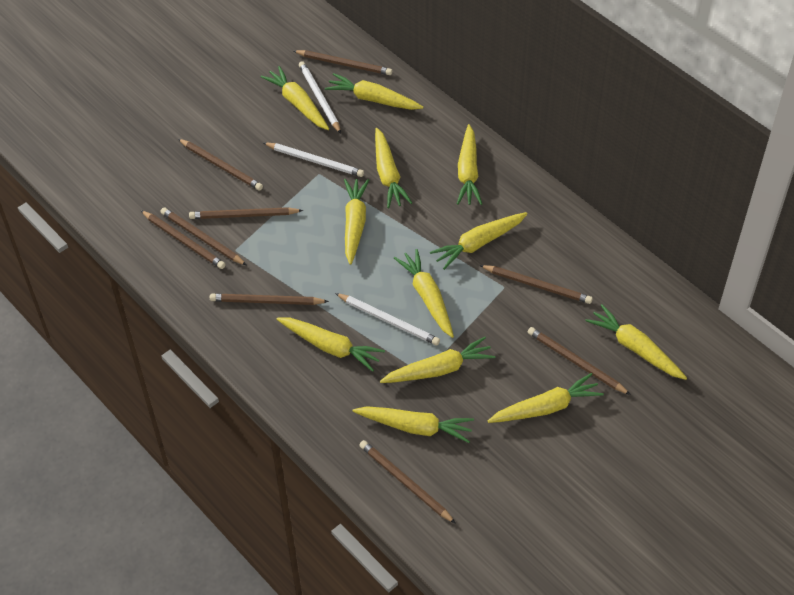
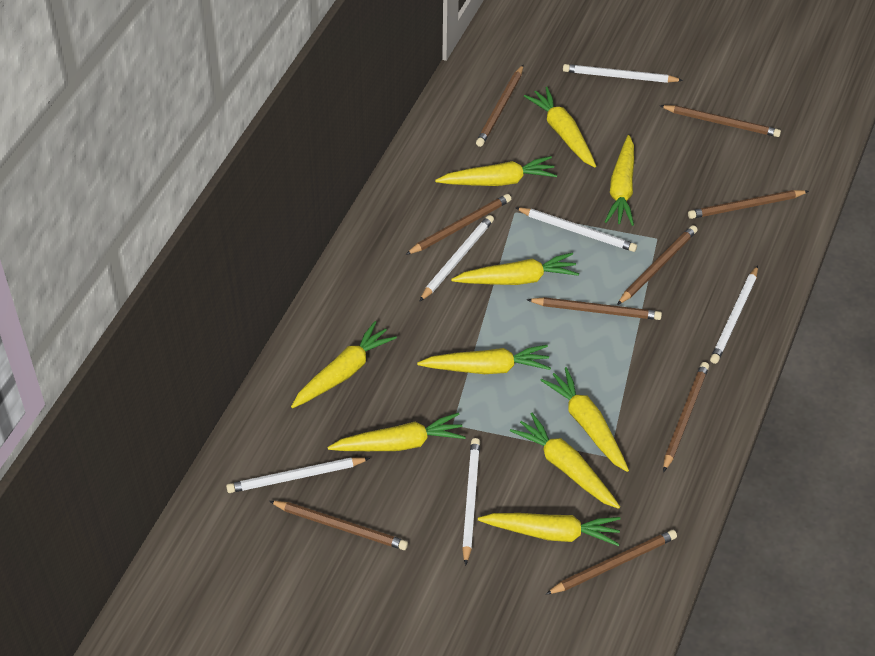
white pencil: 3 -> 6
yellow carrot: 12 -> 10

